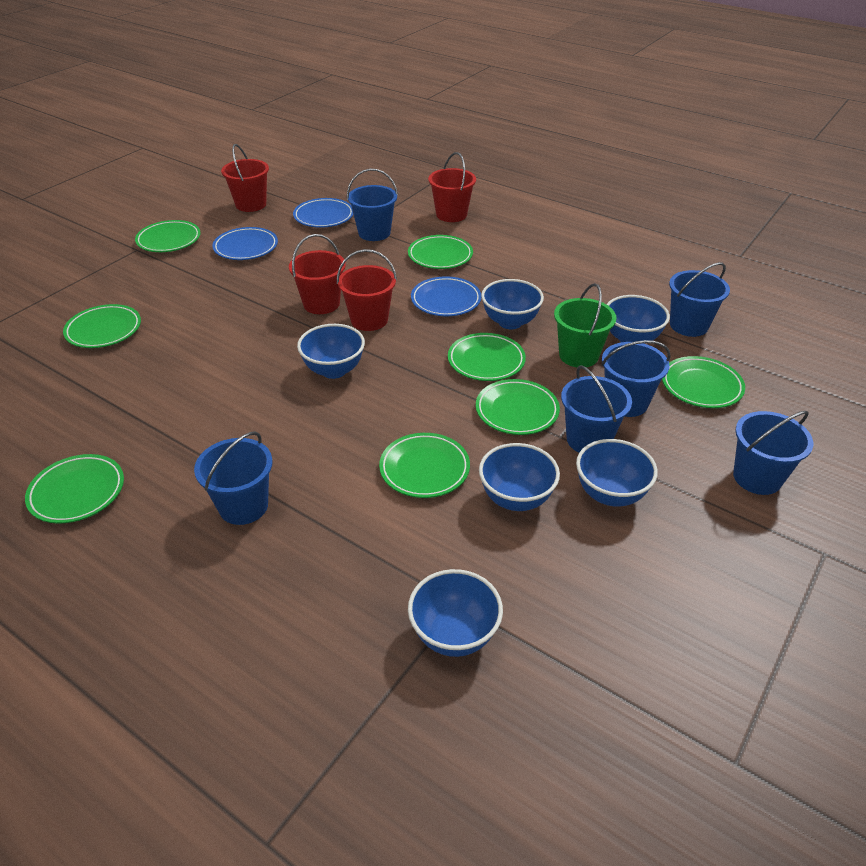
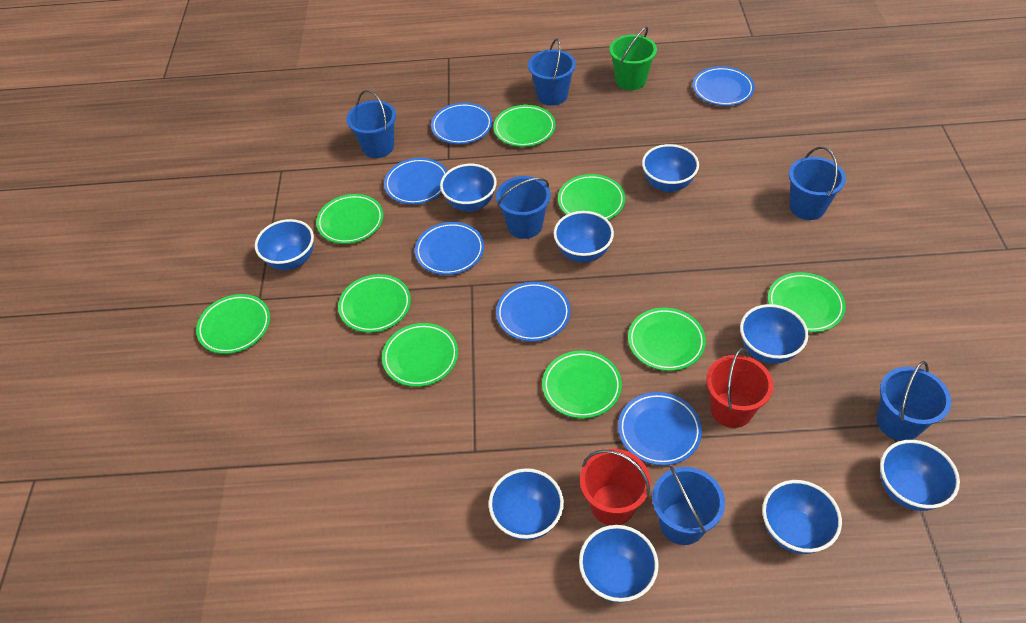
blue bowl: 6 -> 9
blue plate: 3 -> 6
green plate: 8 -> 9
red bucket: 4 -> 2

